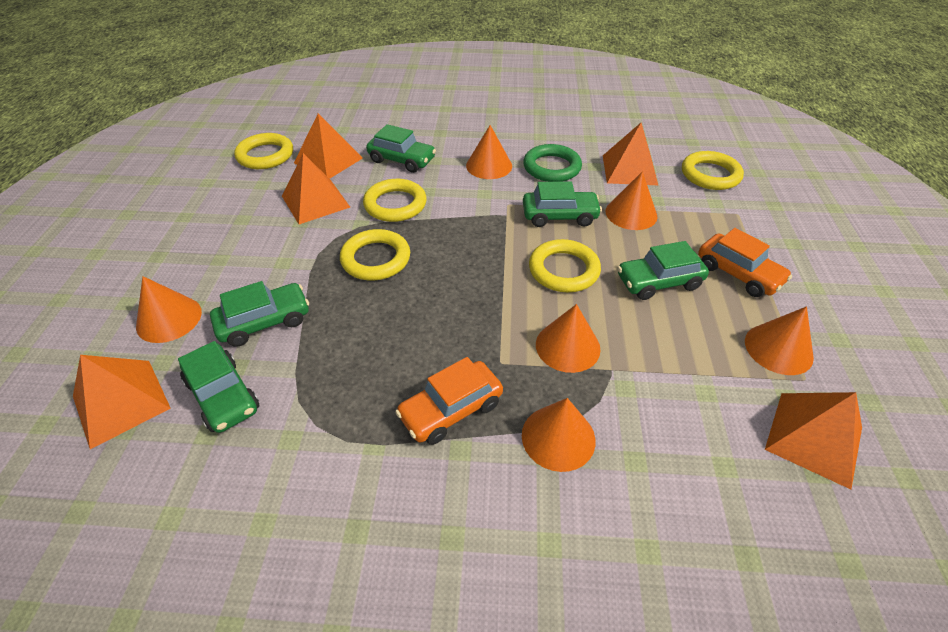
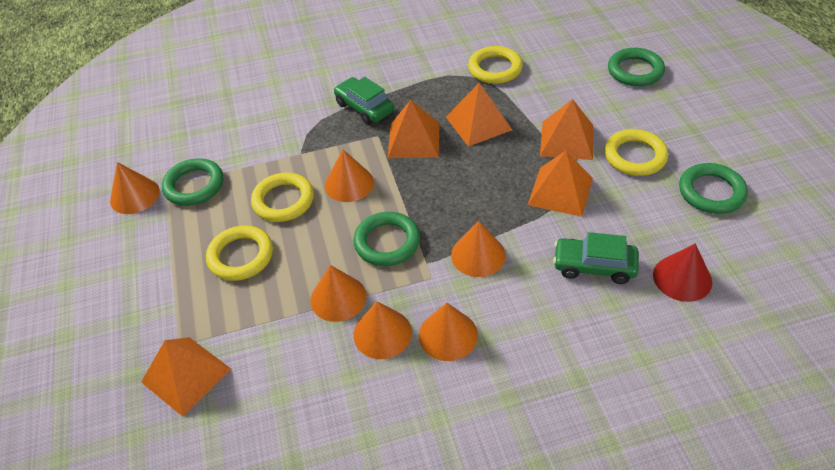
green car: 5 -> 2
green ring: 1 -> 4
orange car: 2 -> 0
red cone: 0 -> 1
yellow ring: 5 -> 4

